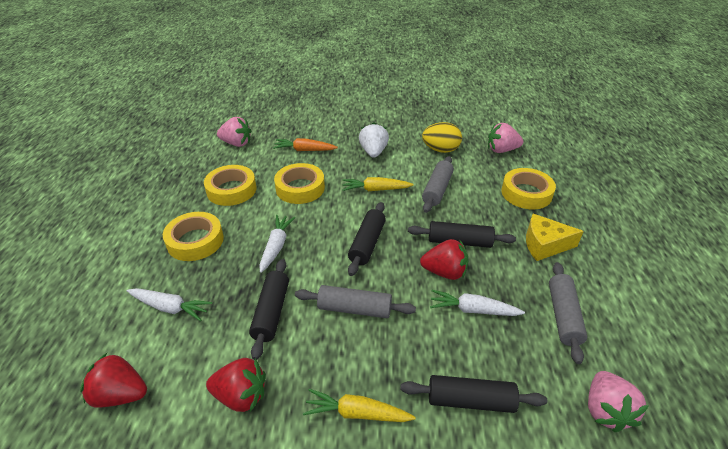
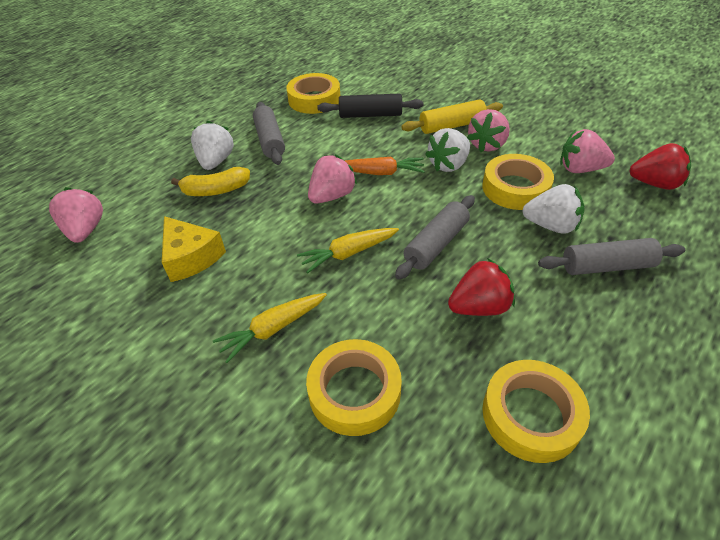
black rolling pin: 4 -> 1
pink strawberry: 3 -> 4
red strawberry: 3 -> 2
white carrot: 3 -> 0
white strawberry: 1 -> 3
yellow banana: 0 -> 1
yellow egg: 1 -> 0
yellow rolling pin: 0 -> 1

